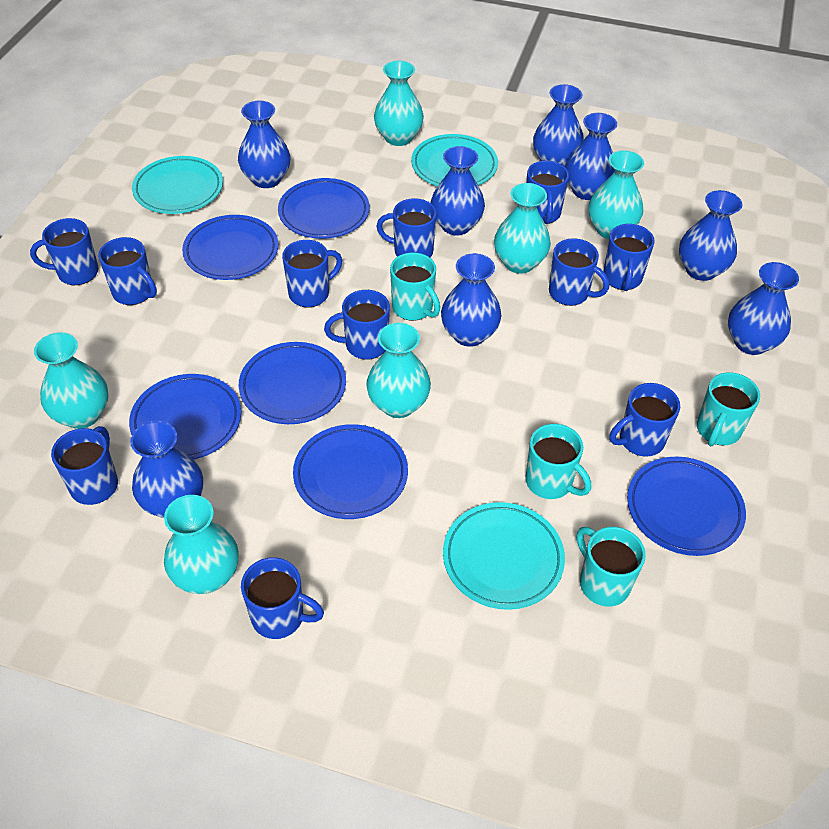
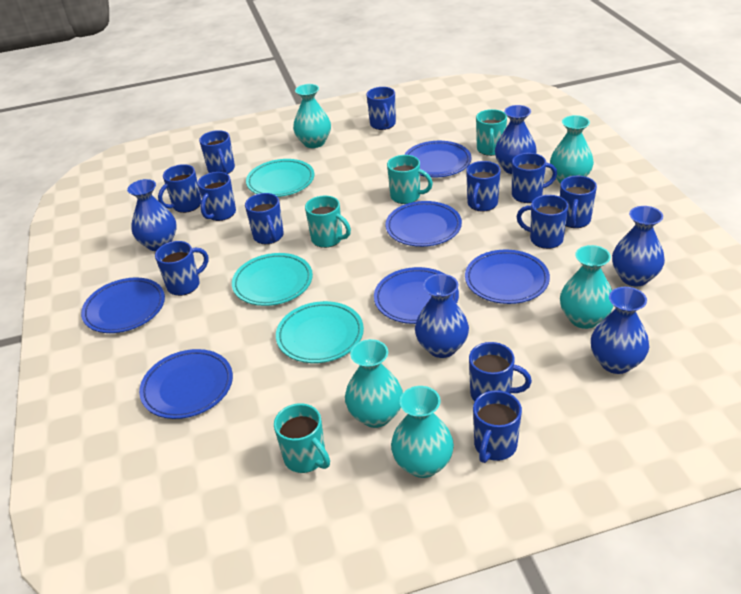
blue mug: 11 -> 12
blue vase: 8 -> 5
turquoise vase: 6 -> 5

